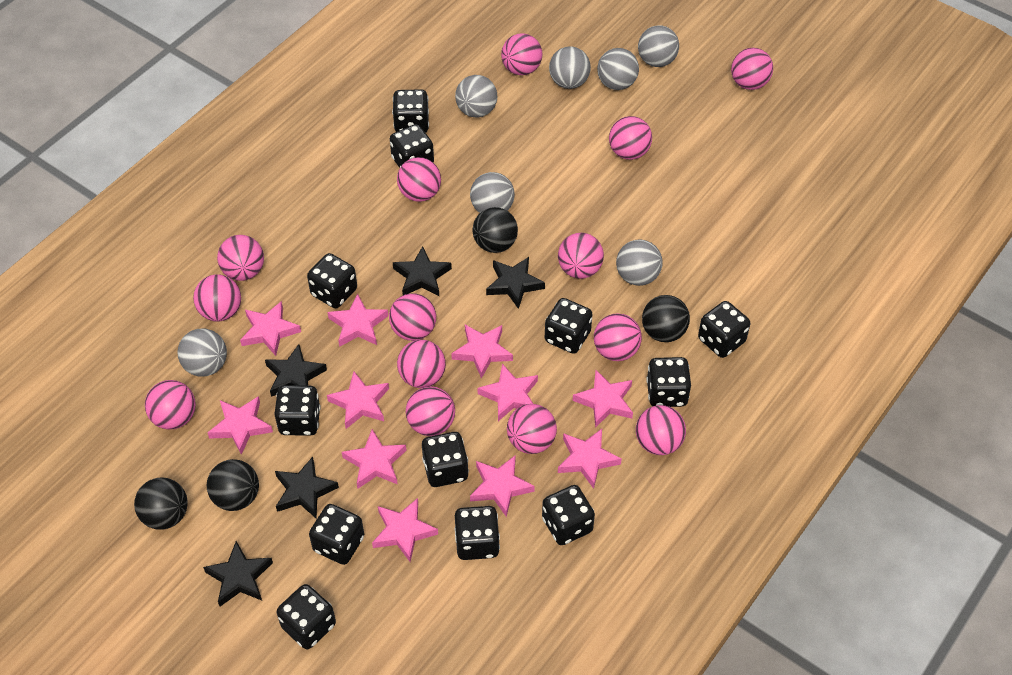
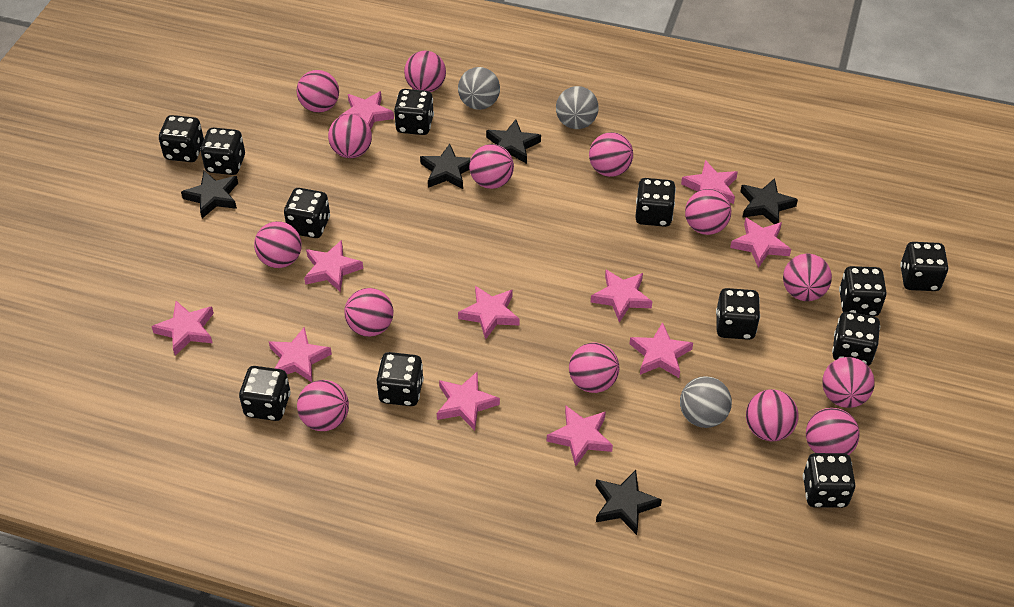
black ball: 4 -> 0
grey ball: 7 -> 3

